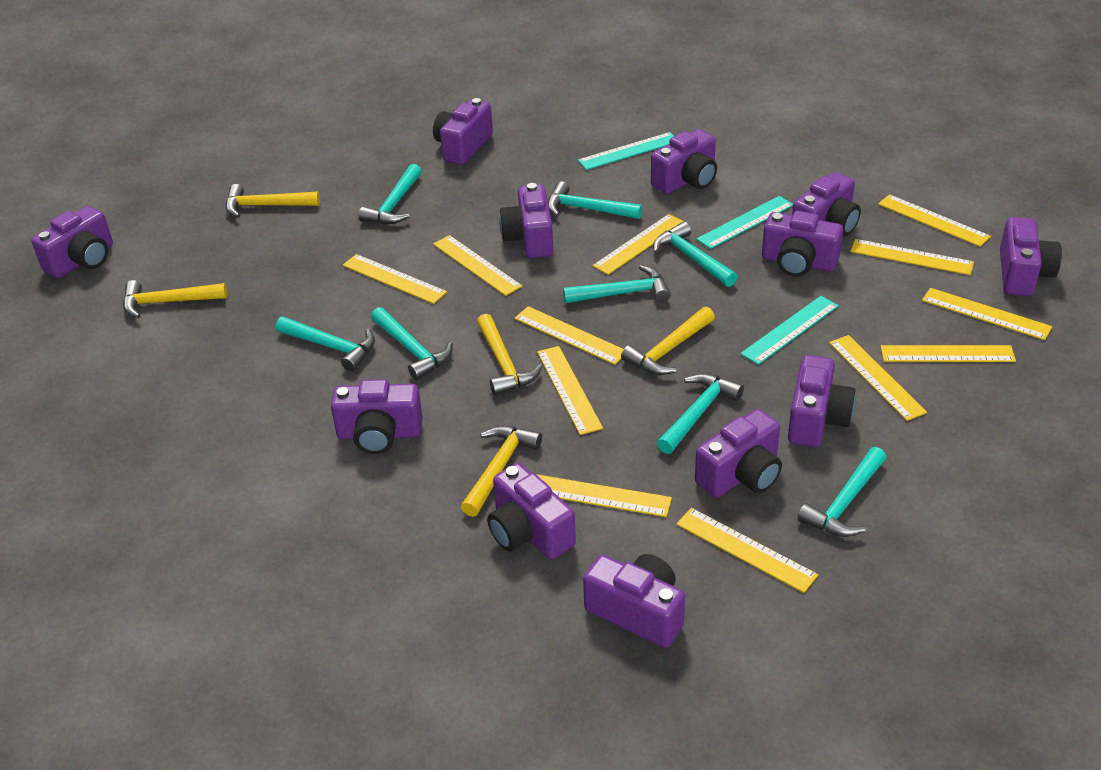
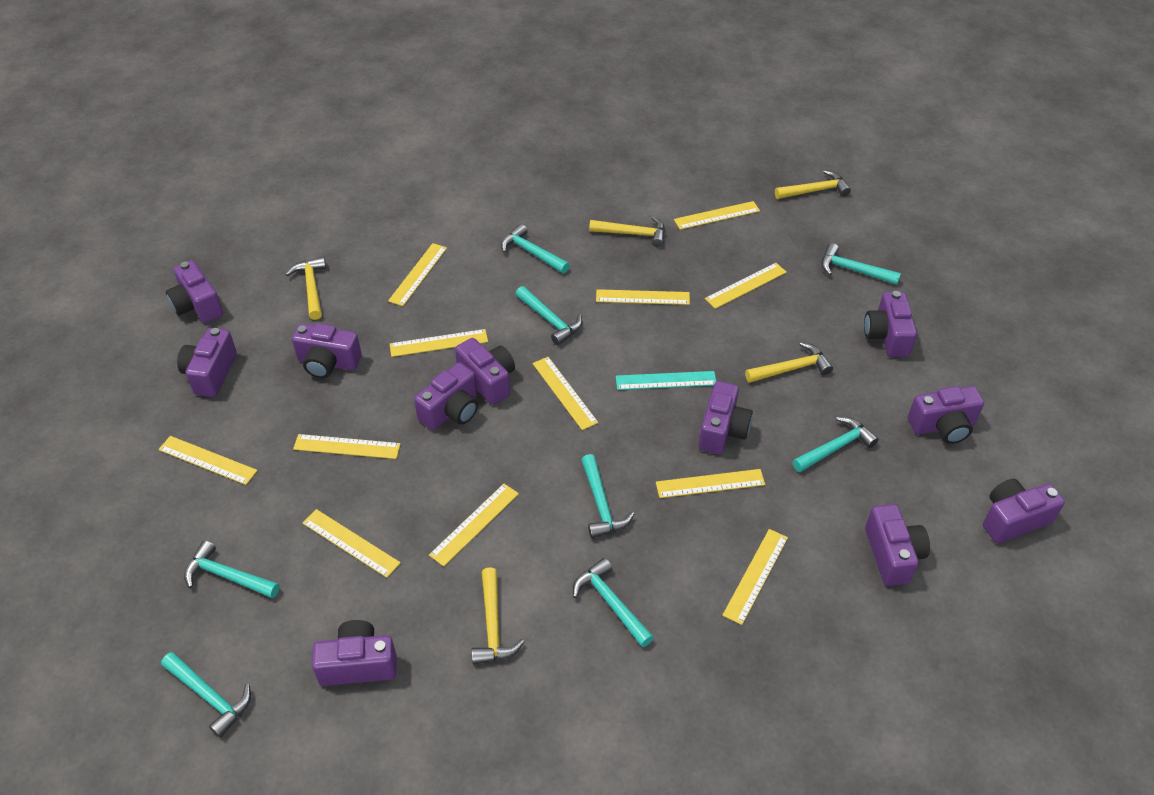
purple camera: 12 -> 11
turquoise ruler: 3 -> 1

